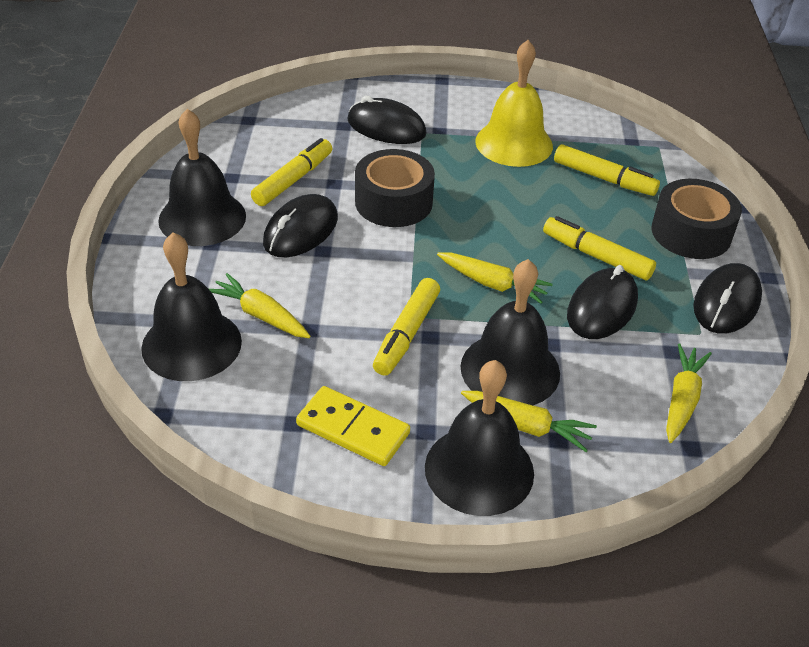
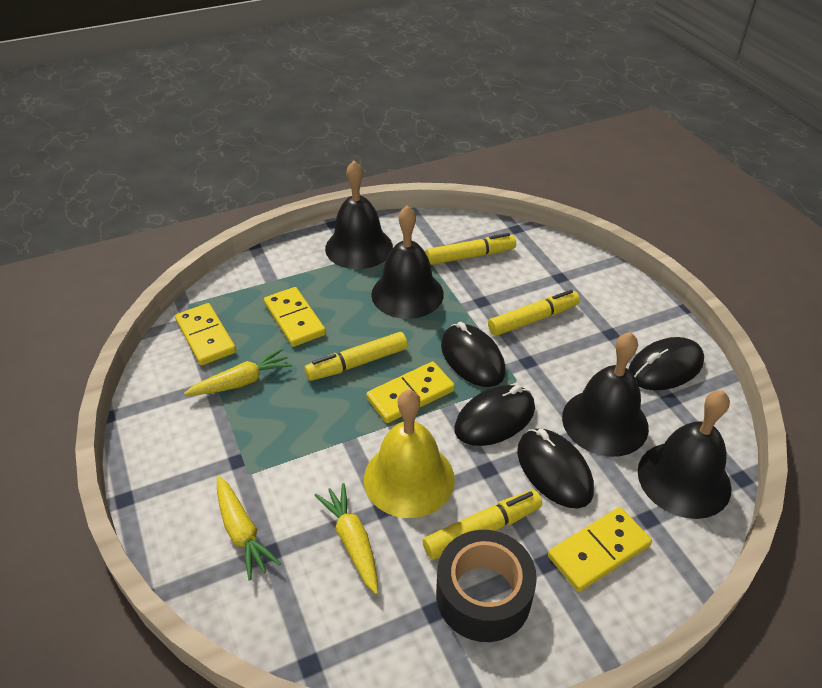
black tape: 2 -> 1
yellow carrot: 4 -> 3
yellow domino: 1 -> 4

